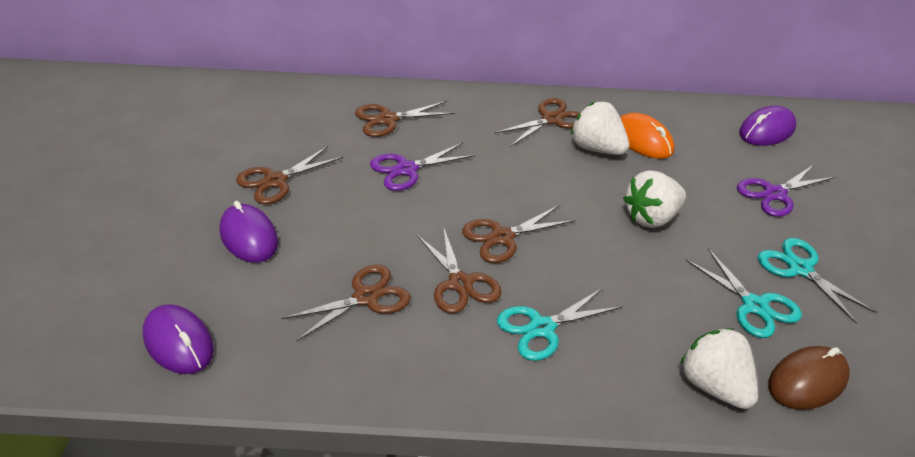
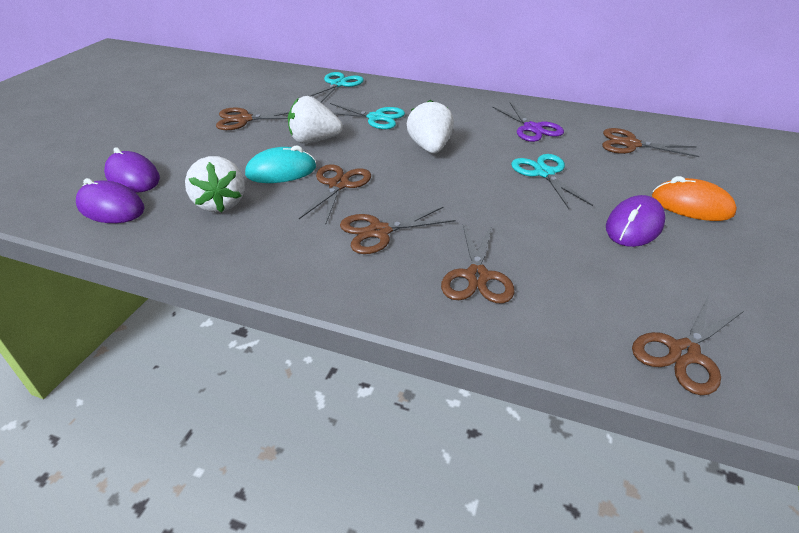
brown mouse: 1 -> 0
purple scissors: 2 -> 1
turquoise mouse: 0 -> 1

